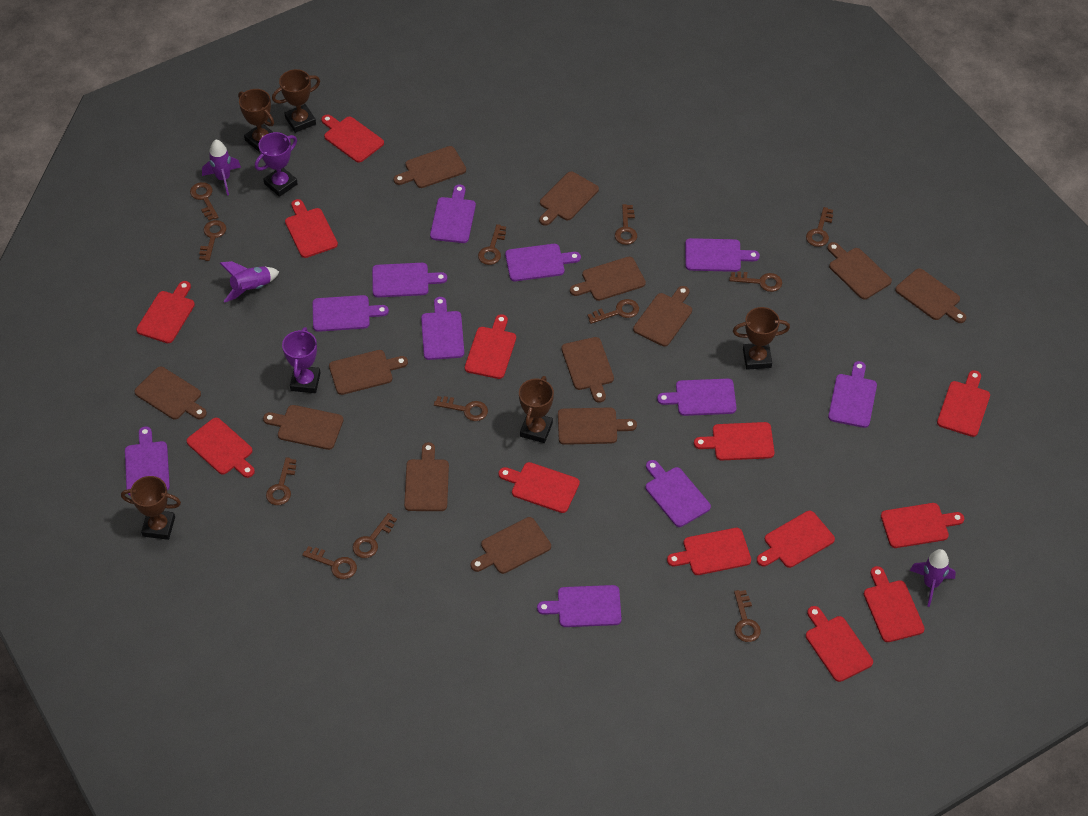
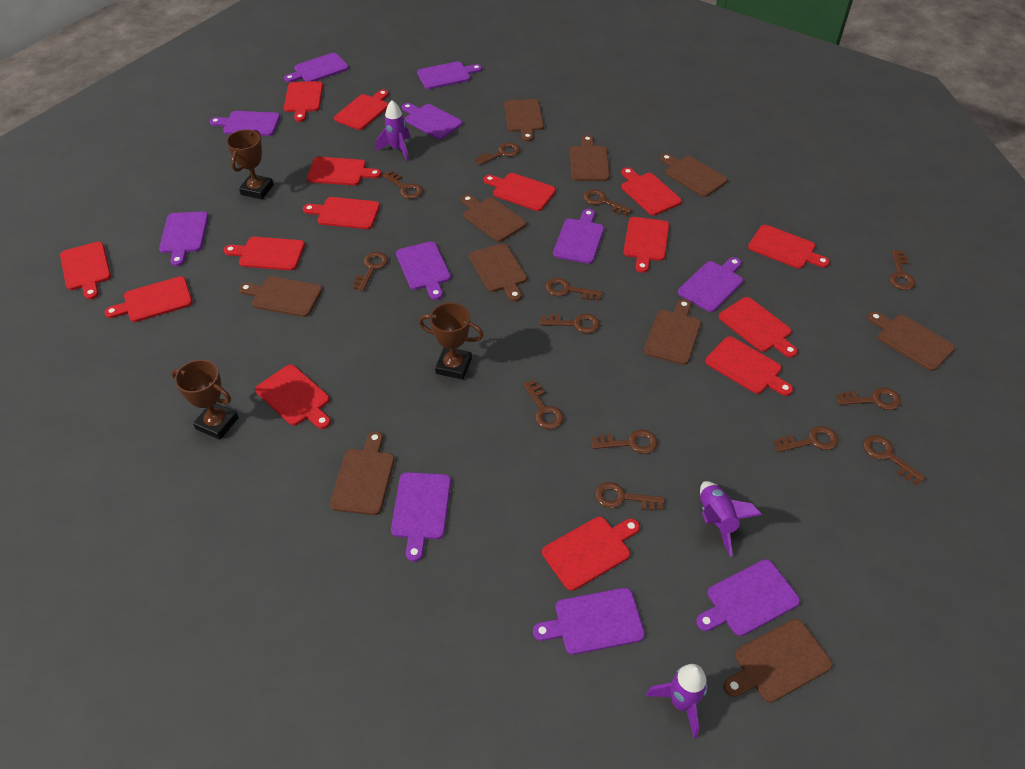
brown cutting board: 13 -> 10
brown key: 12 -> 13
brown trophy: 5 -> 3
purple trophy: 2 -> 0
red cutting board: 13 -> 15

